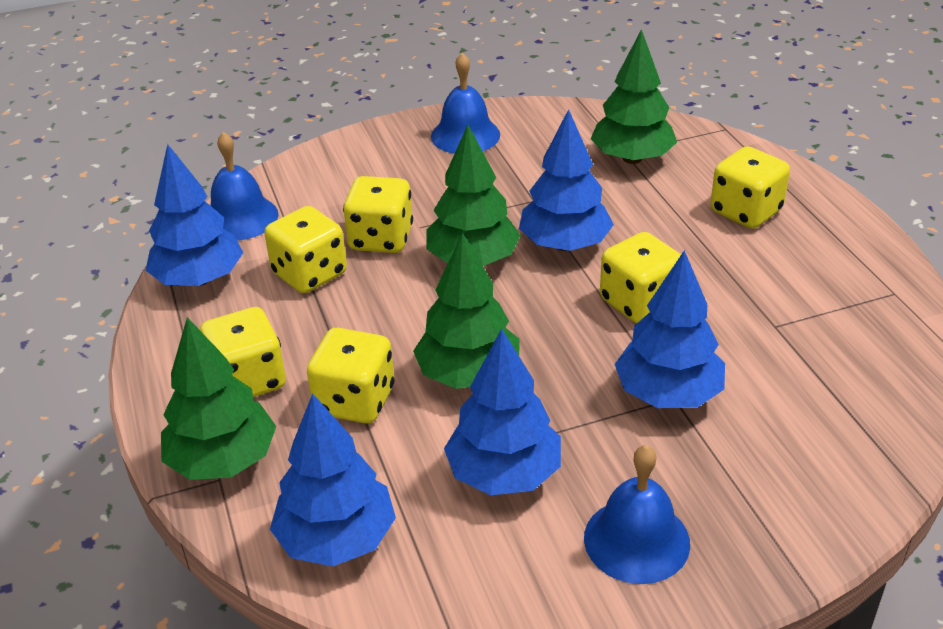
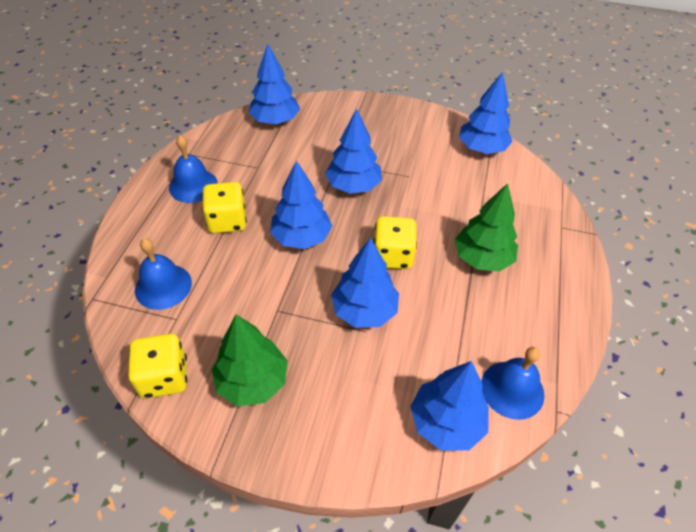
blue tree: 5 -> 6
green tree: 4 -> 2
yellow dice: 6 -> 3

